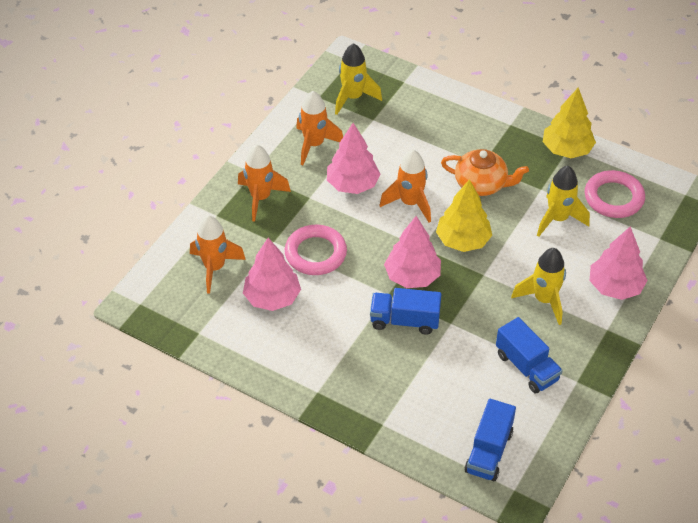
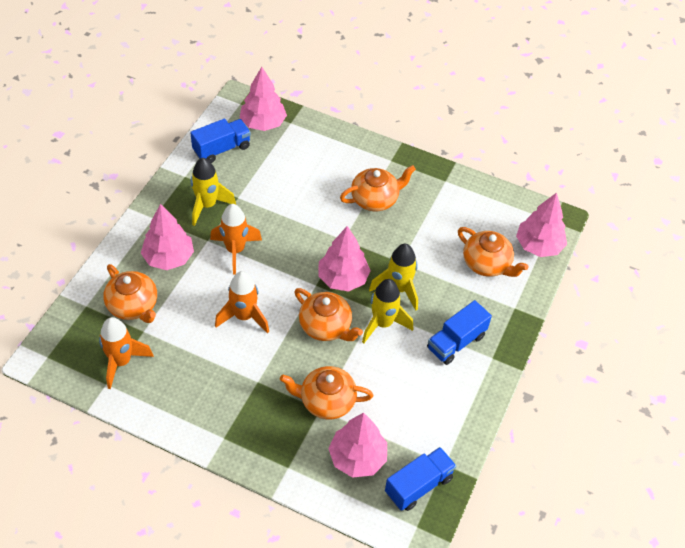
orange rocket: 4 -> 3
orange teapot: 1 -> 5
pink ring: 2 -> 0
pink tree: 4 -> 5
yellow tree: 2 -> 0

